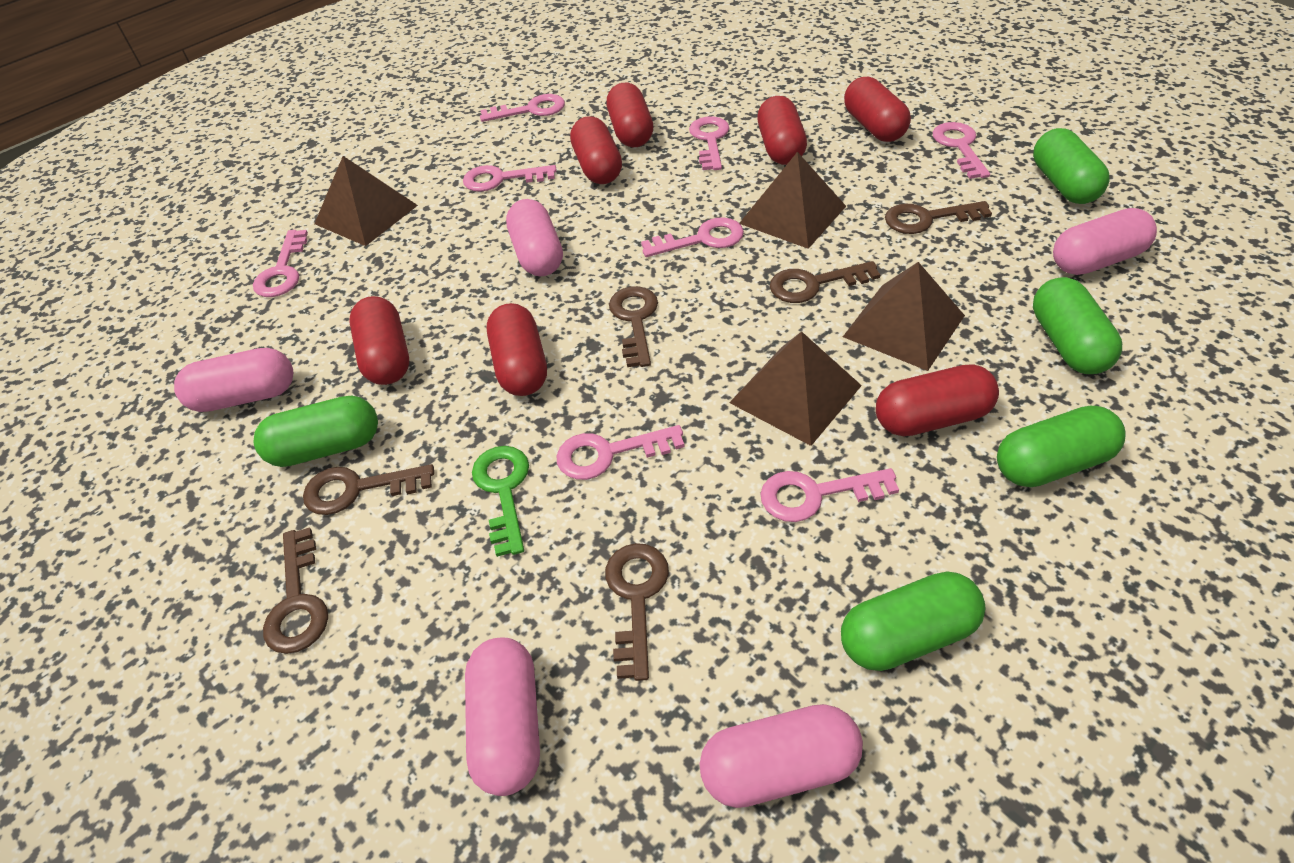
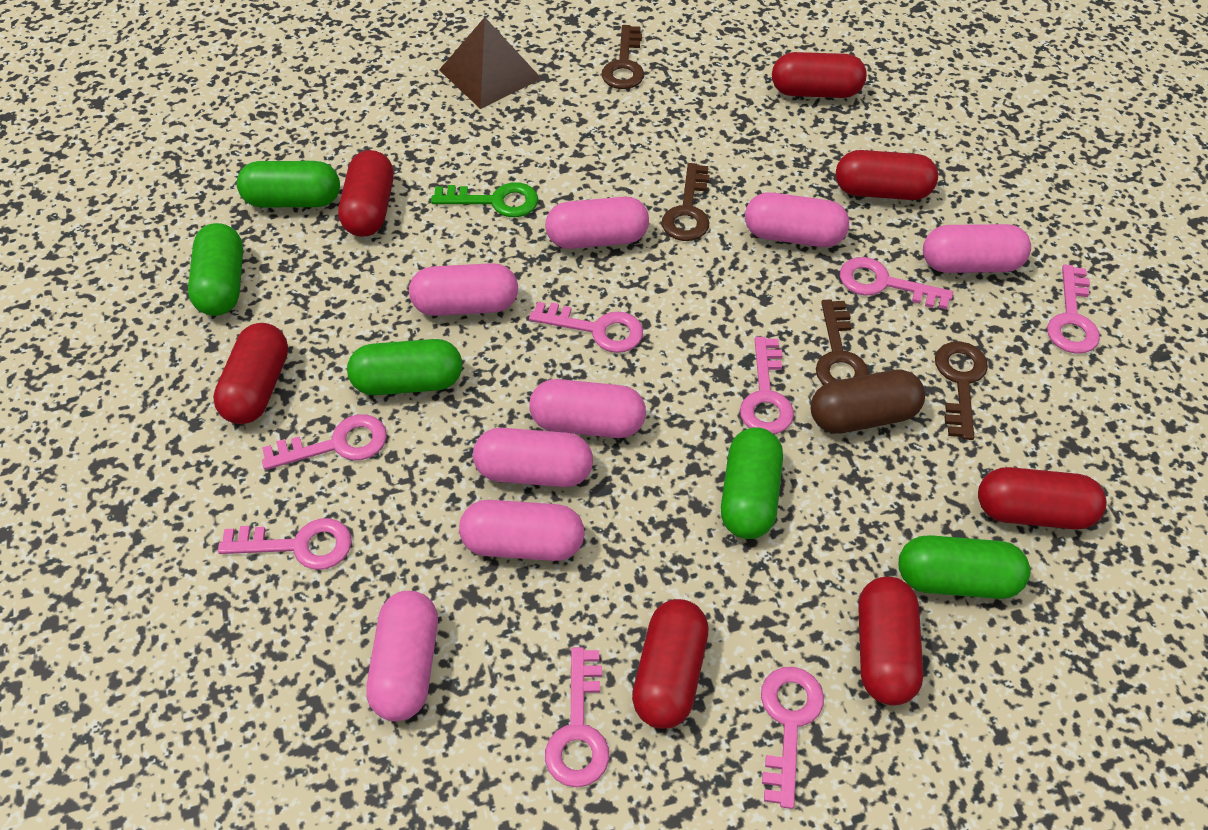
brown capsule: 0 -> 1
brown key: 6 -> 4
brown pyramid: 4 -> 1
pink capsule: 5 -> 8

